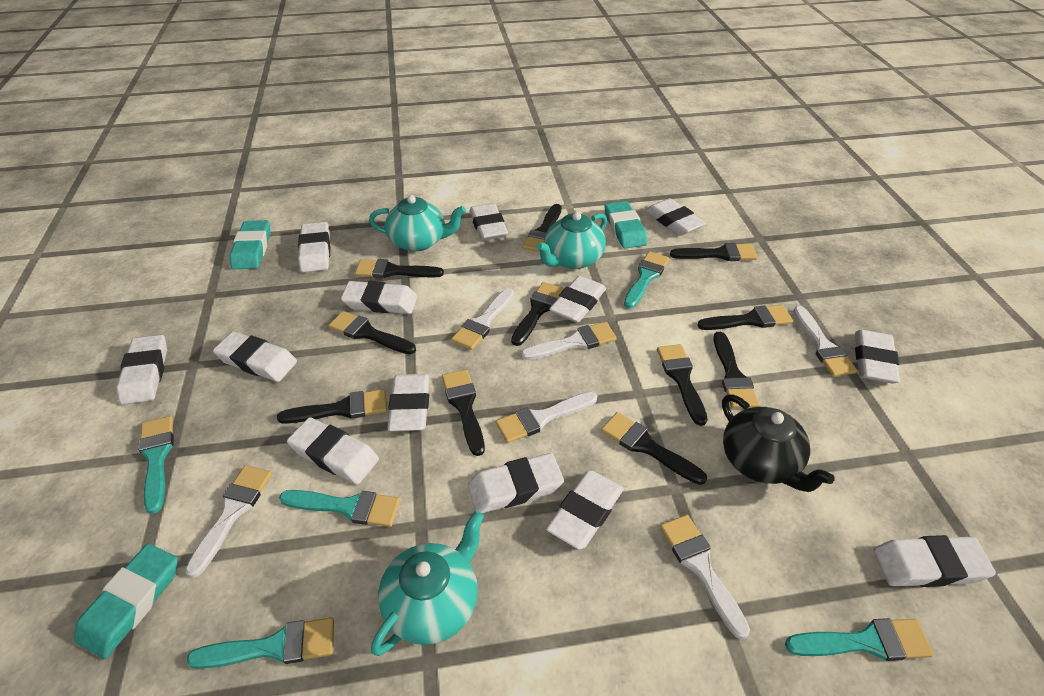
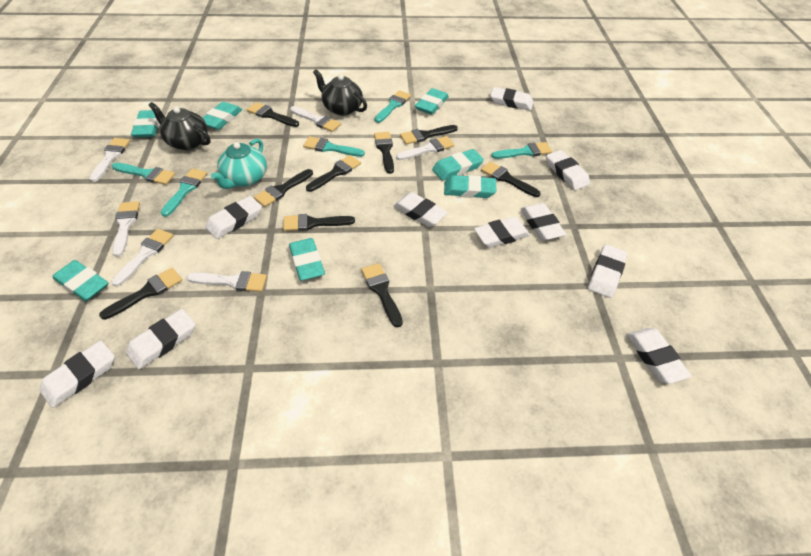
black brush: 11 -> 9
black teapot: 1 -> 2
turquoise eraser: 3 -> 7
turquoise teapot: 3 -> 1
white eraser: 13 -> 10

